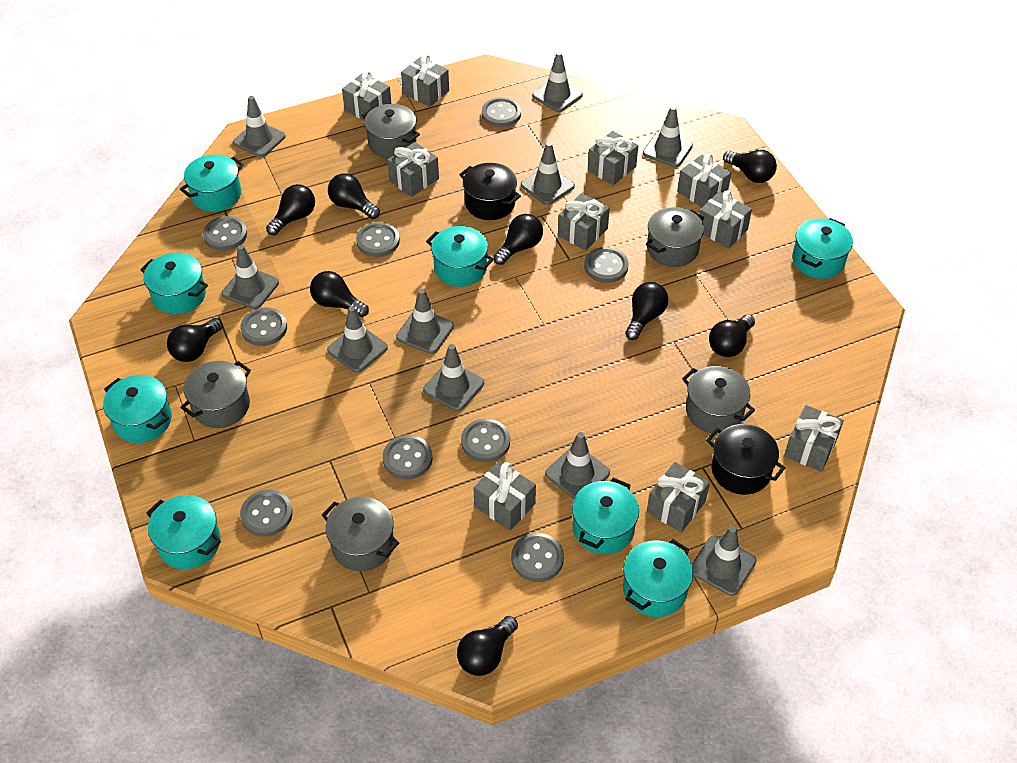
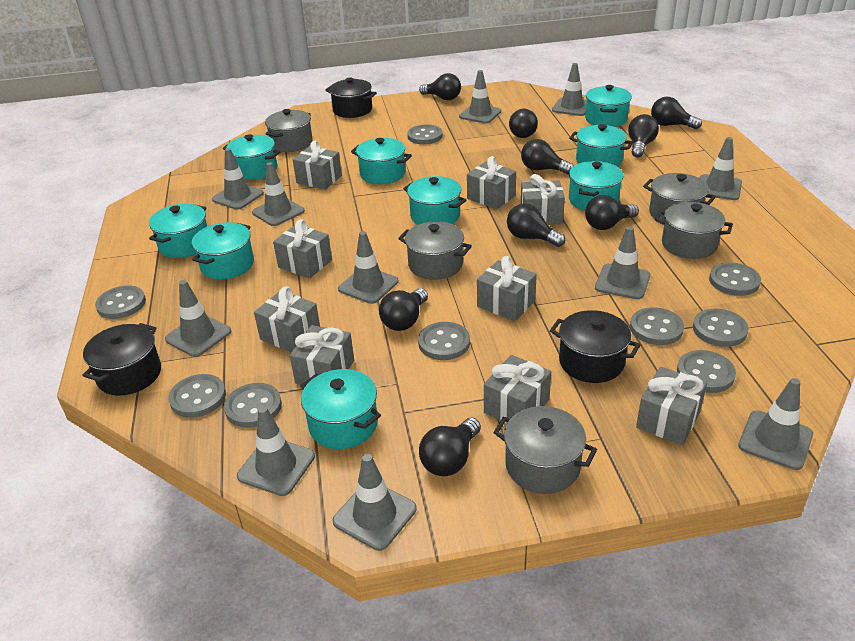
black pot: 2 -> 3
grey gift: 10 -> 9
grey traffic cone: 10 -> 11
turquoise pot: 8 -> 9

